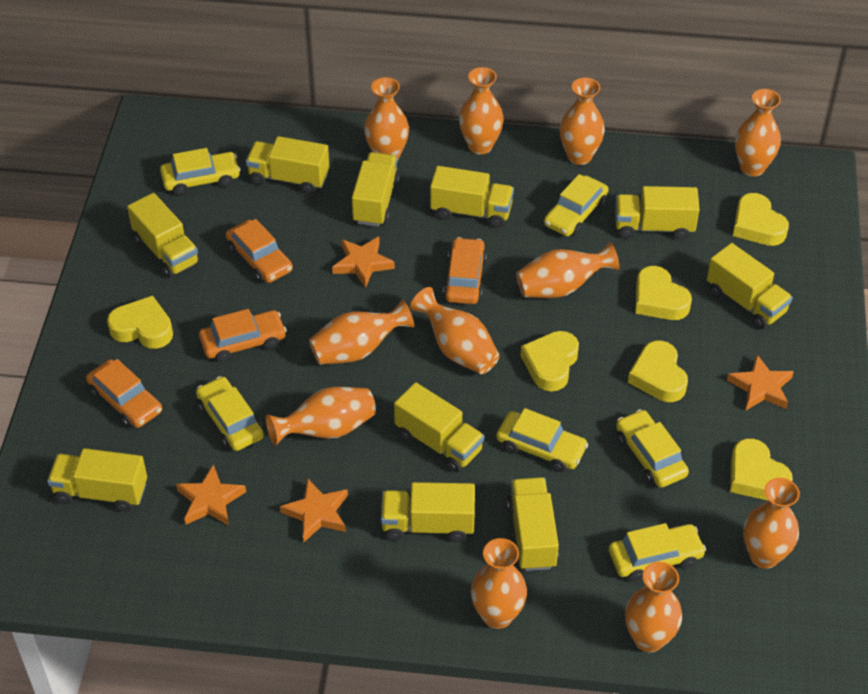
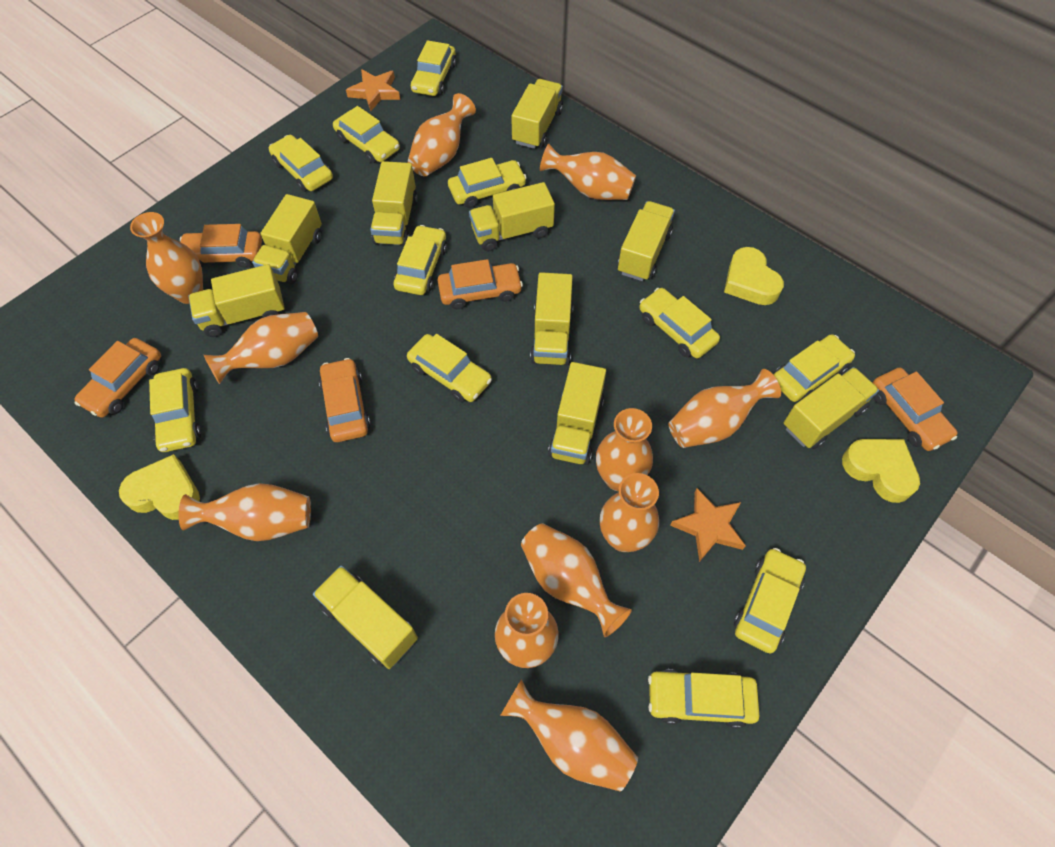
orange car: 4 -> 5
orange star: 4 -> 2
yellow car: 6 -> 11
yellow heart: 6 -> 3

